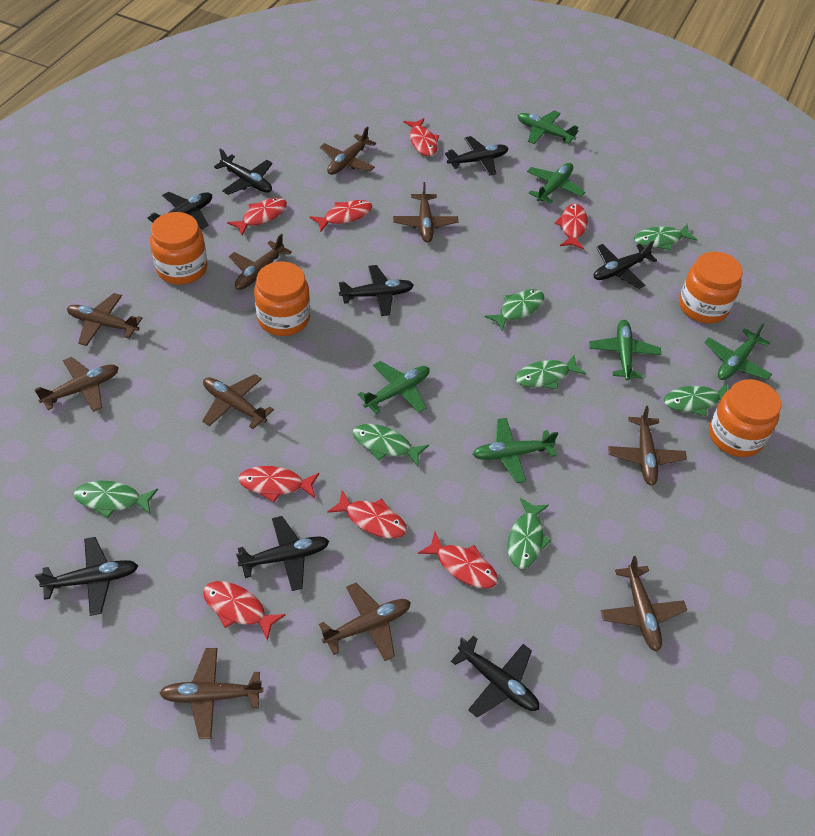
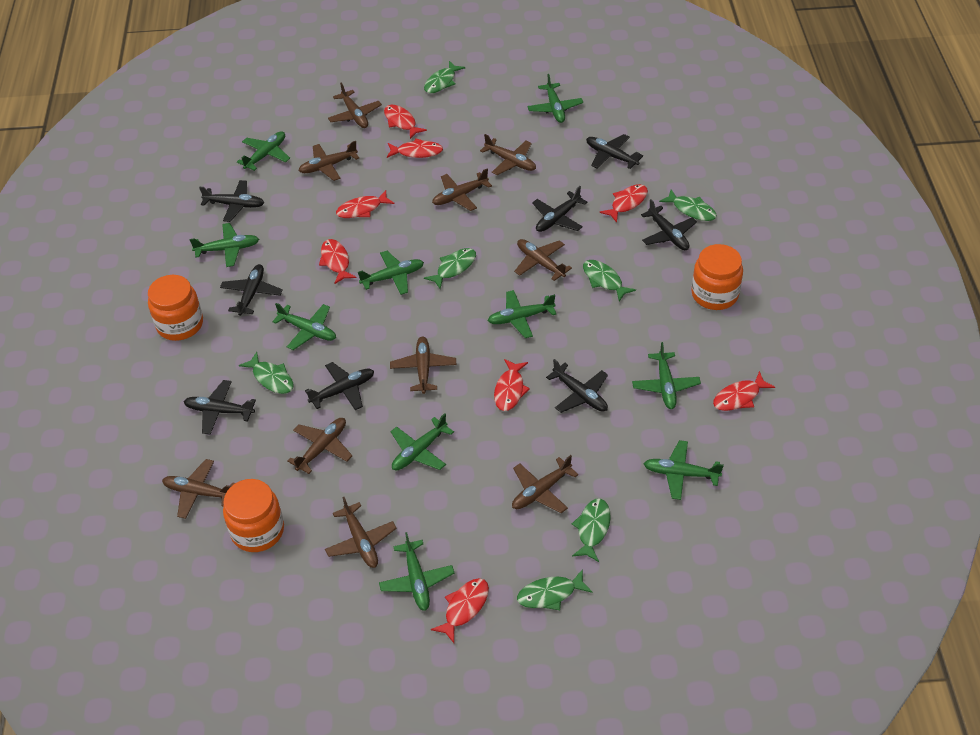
green plane: 6 -> 10
orange jar: 4 -> 3

